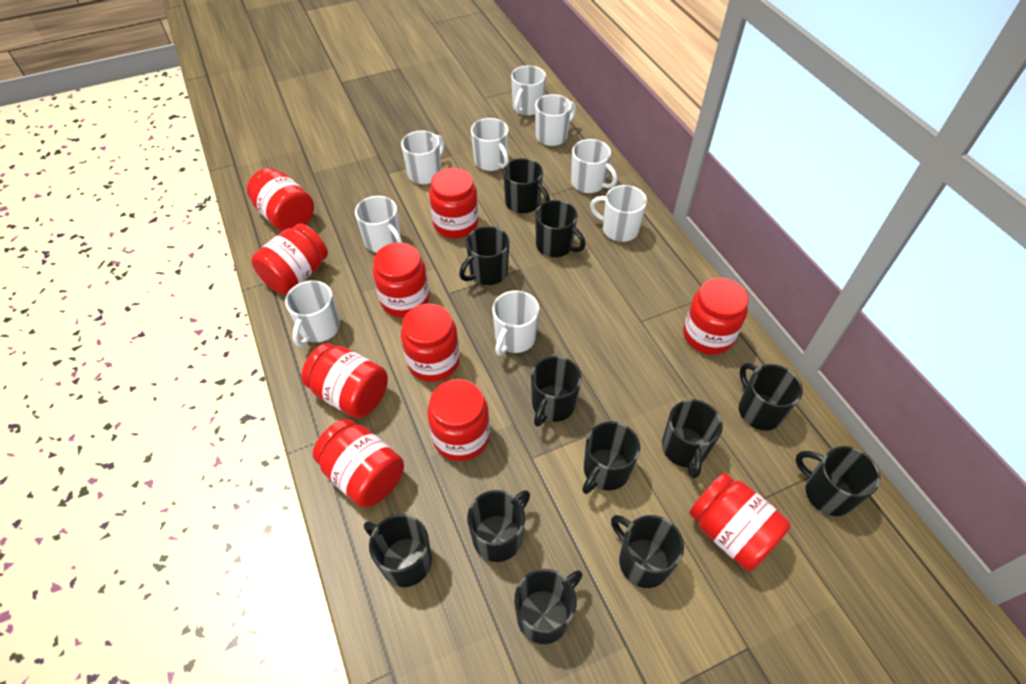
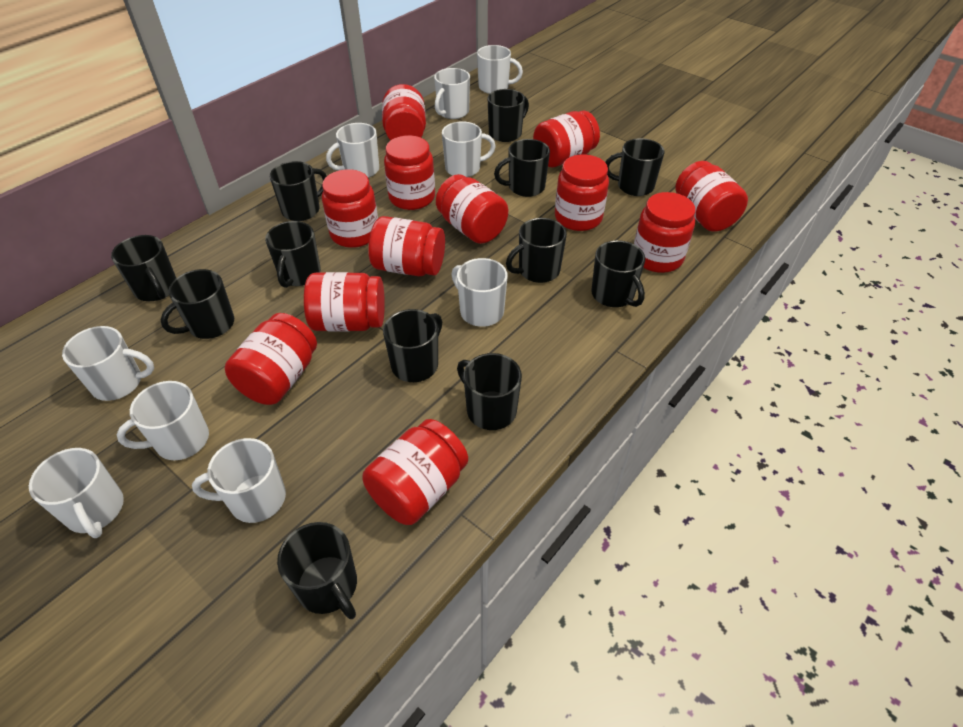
red jar: 10 -> 12

